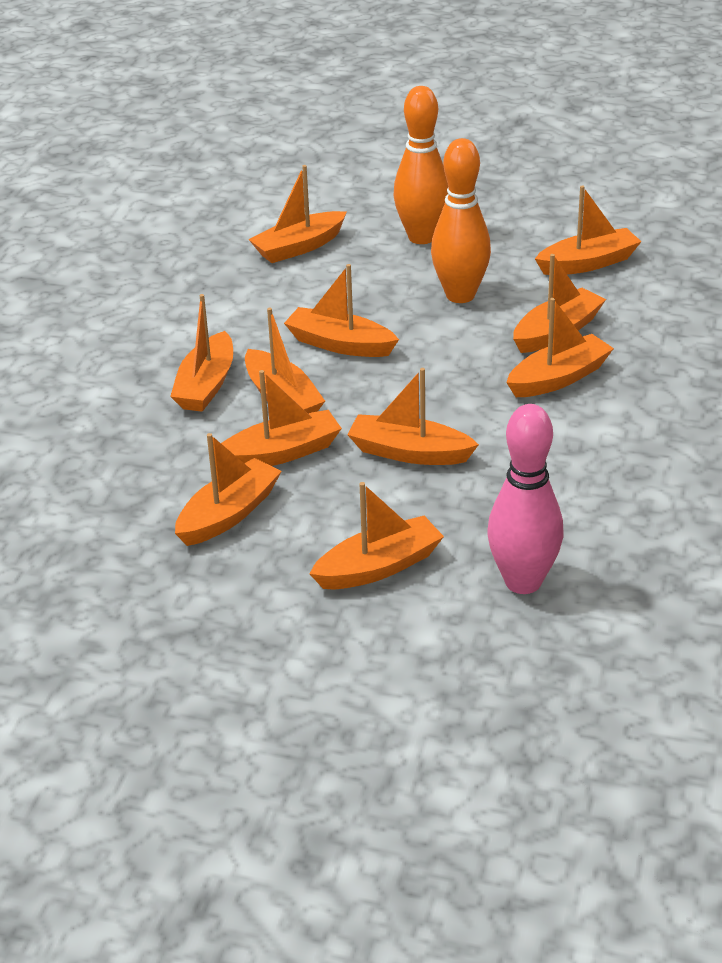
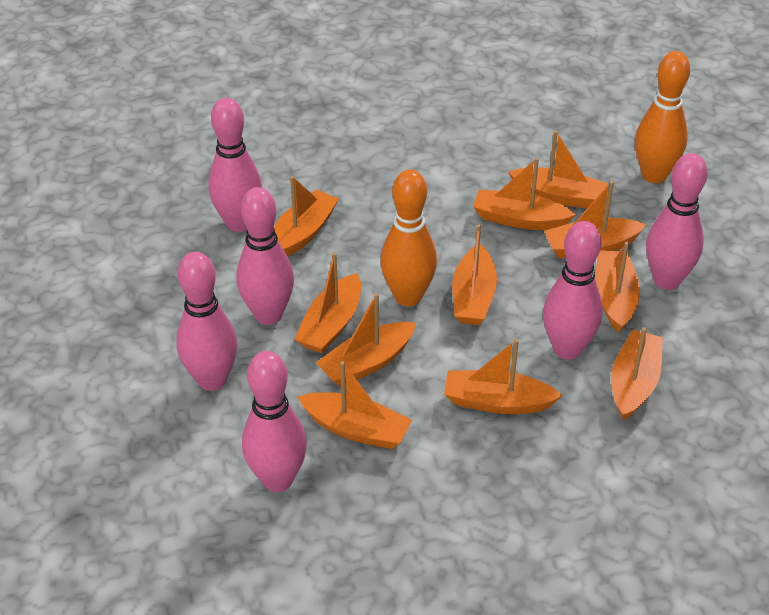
pink bowling pin: 1 -> 6

